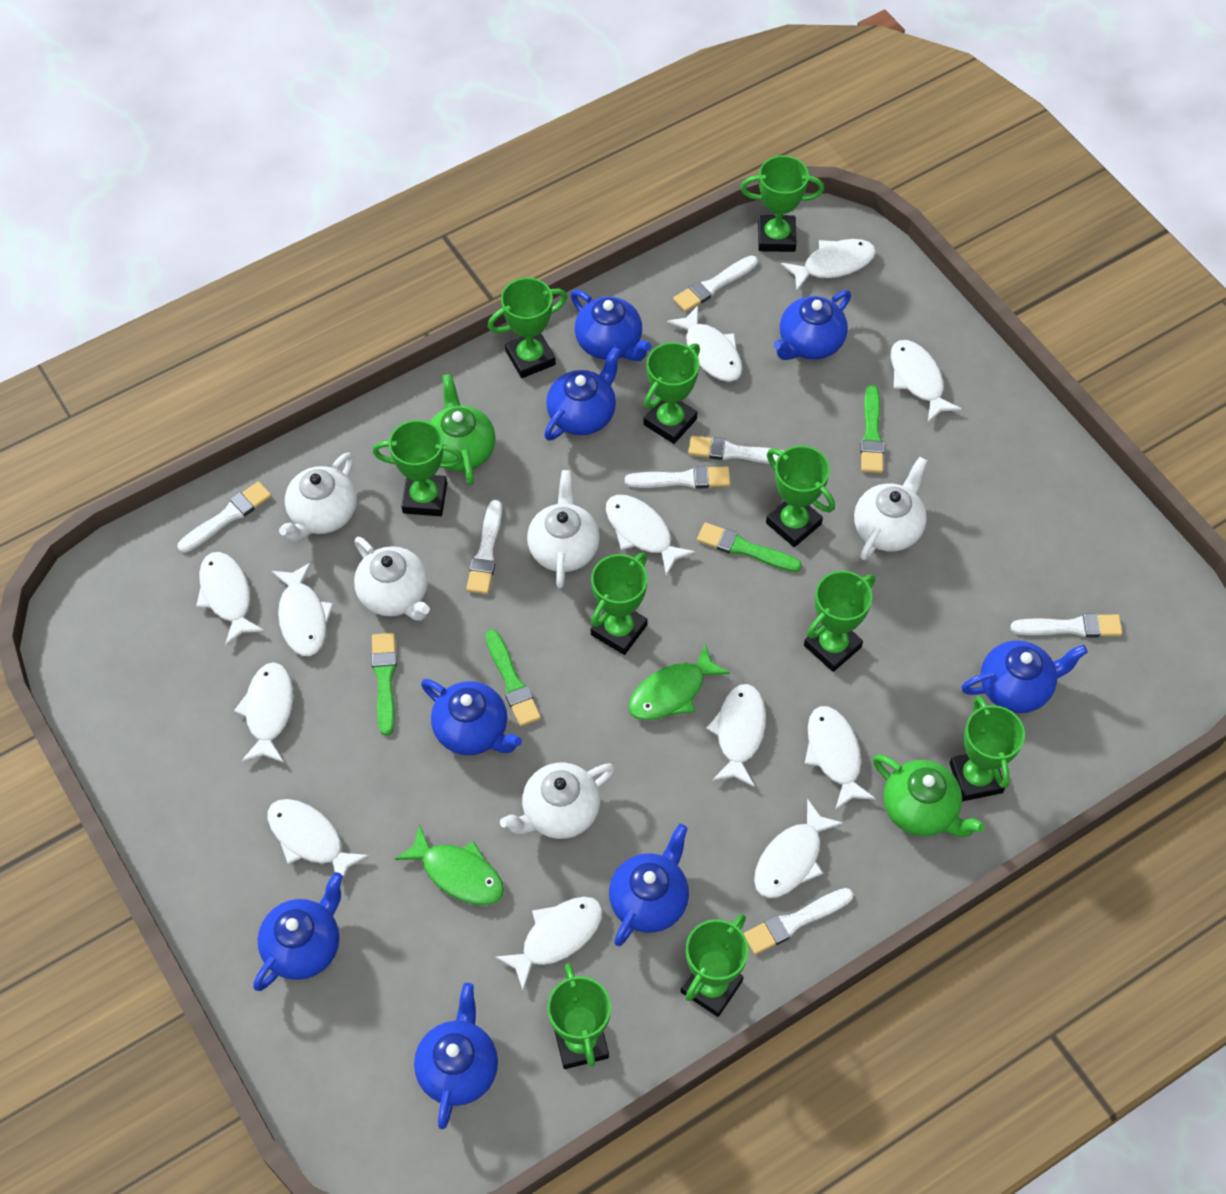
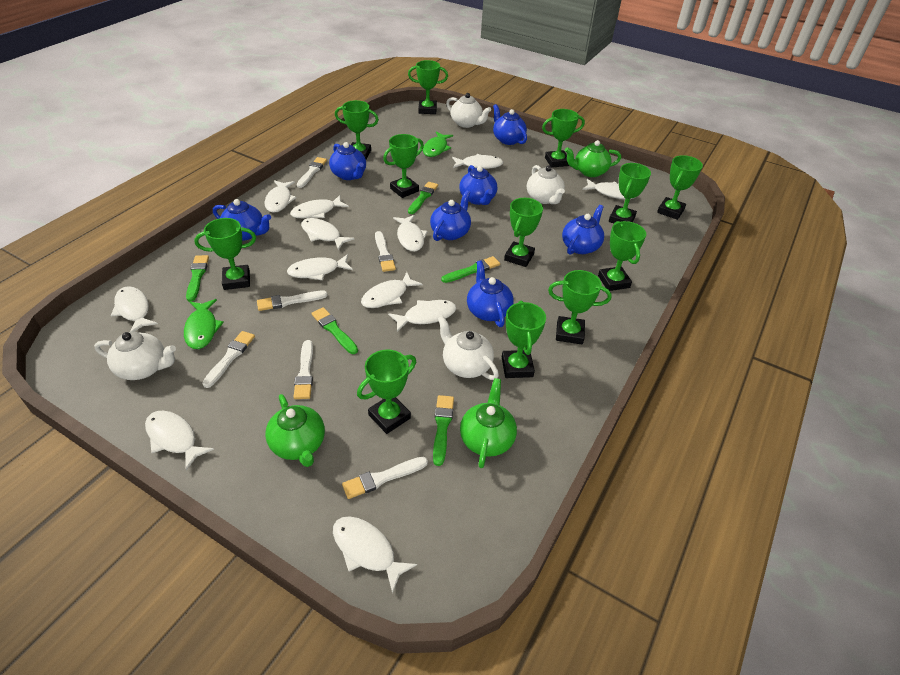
blue teapot: 8 -> 7
green brush: 4 -> 5
green teapot: 2 -> 3
green trophy: 10 -> 12
white brush: 7 -> 6
white teapot: 5 -> 4

